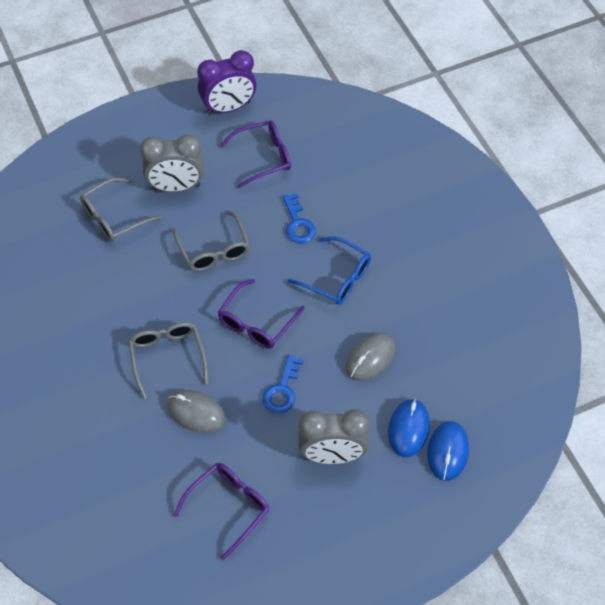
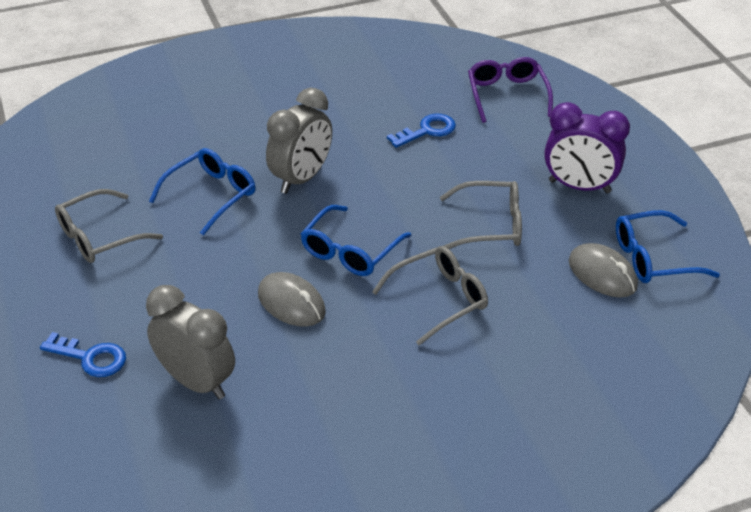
blue glasses: 1 -> 3
blue mouse: 2 -> 0
purple glasses: 3 -> 1

